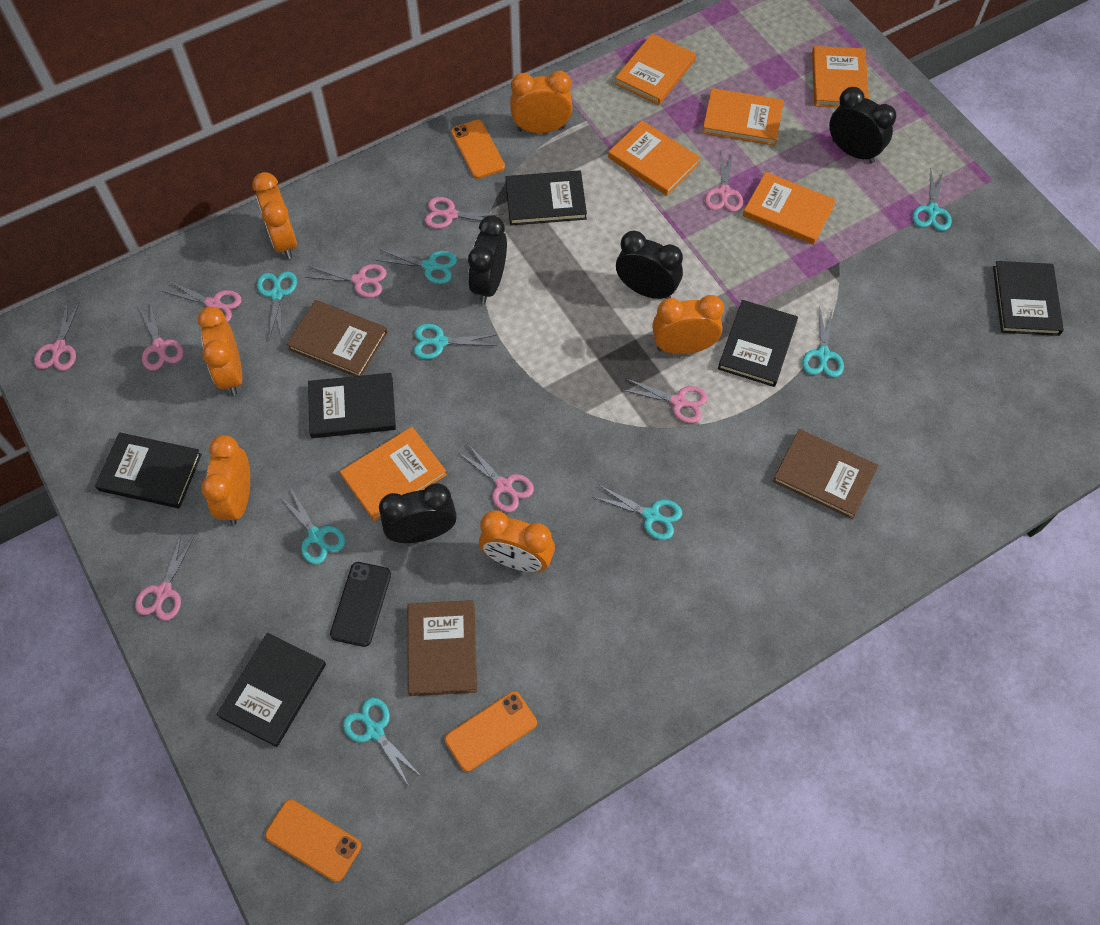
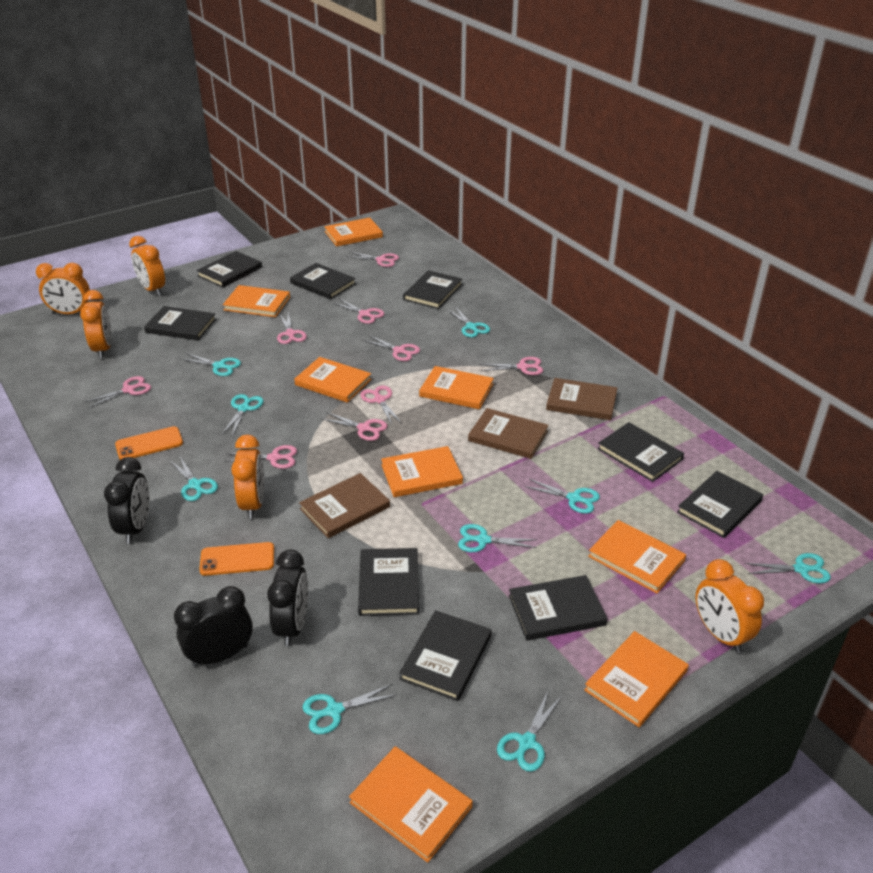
black book: 6 -> 9
black clock: 4 -> 3
black phone: 1 -> 0
orange book: 6 -> 8
orange clock: 6 -> 5
orange phone: 3 -> 2
turquoise scissors: 8 -> 9

